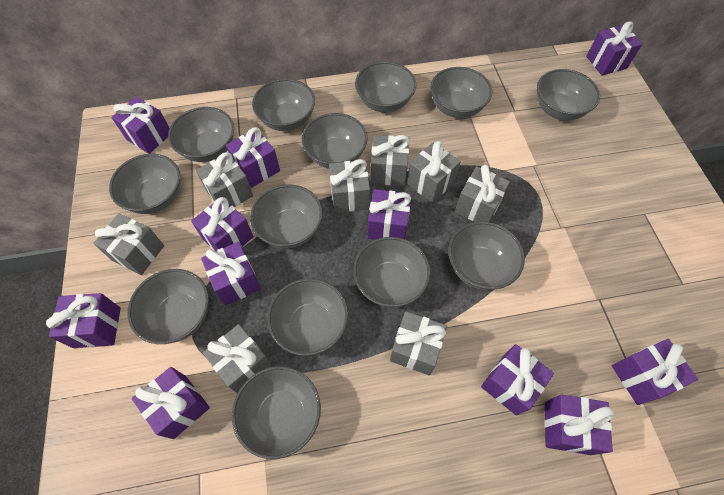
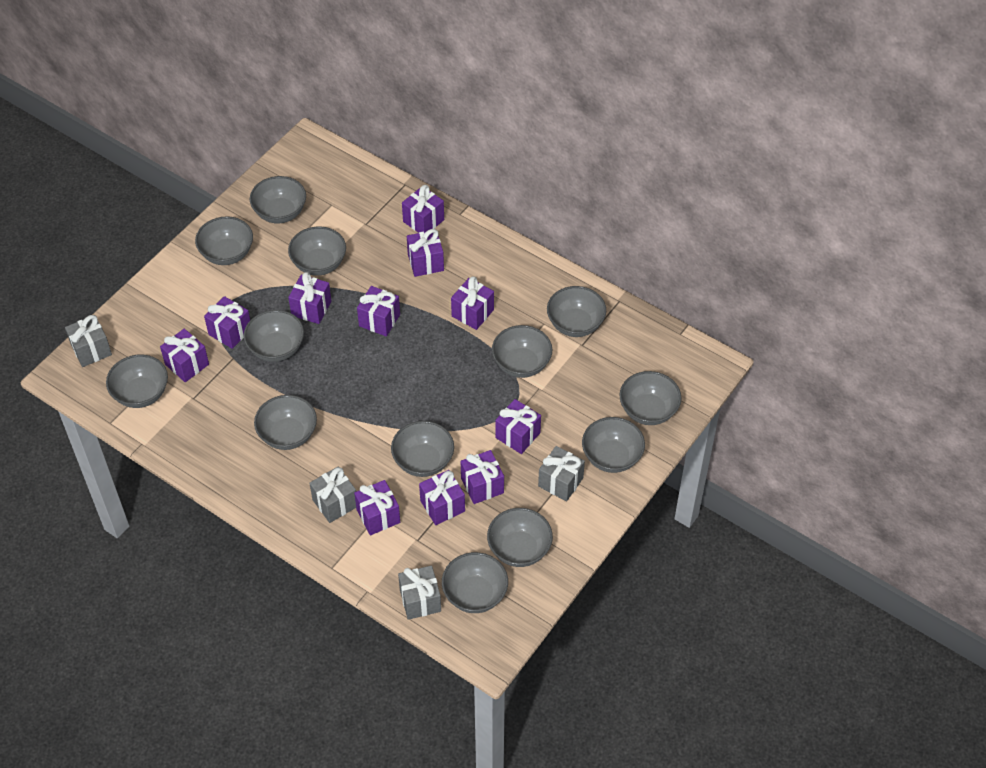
grey gift: 8 -> 4

